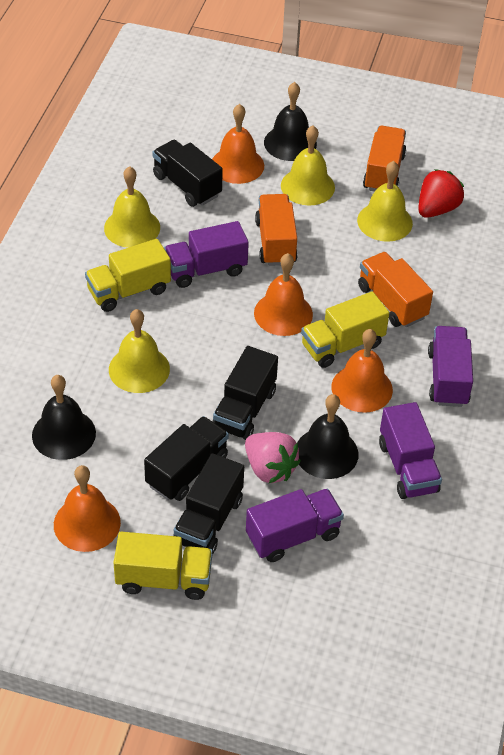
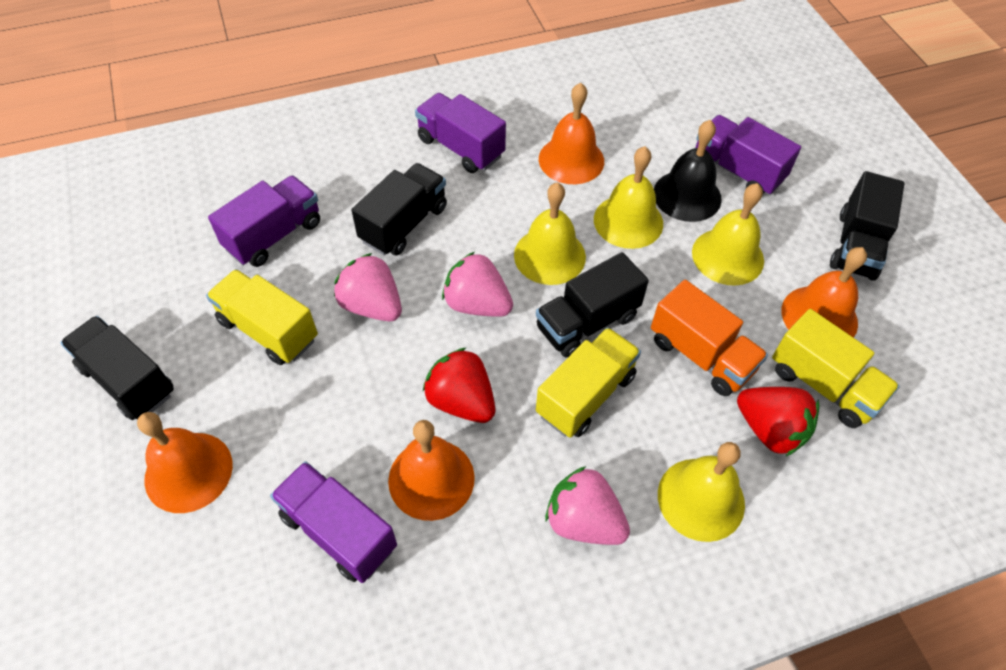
black bell: 3 -> 1
orange truck: 3 -> 1
pink strawberry: 1 -> 3
red strawberry: 1 -> 2

